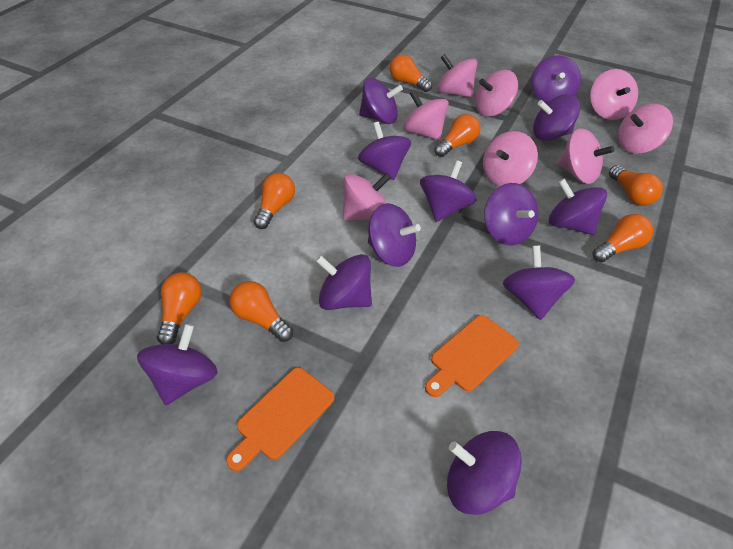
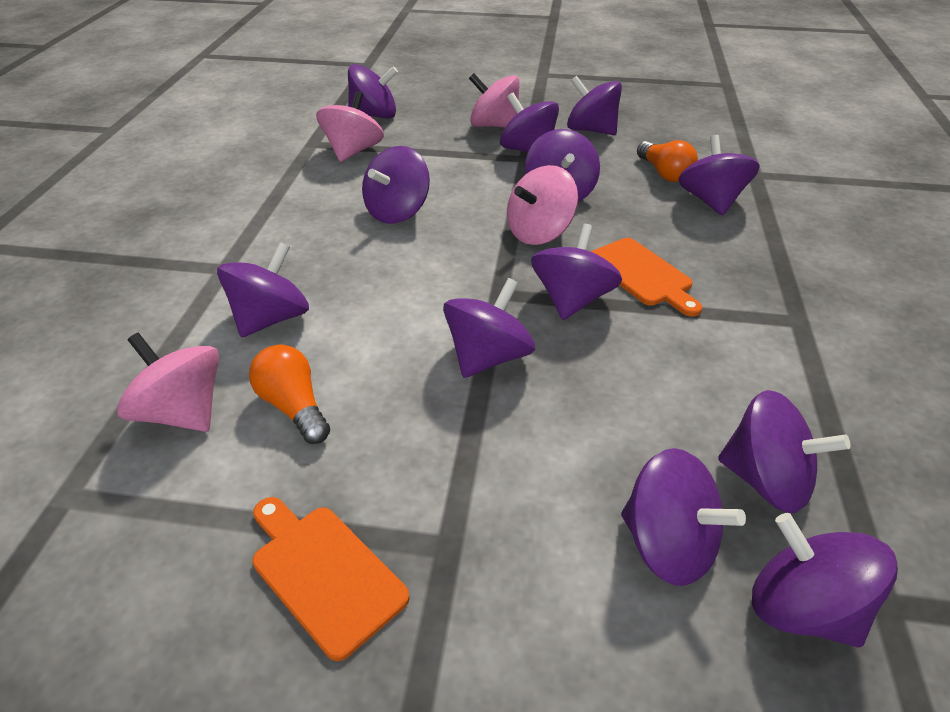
orange light bulb: 7 -> 2
pink spinning top: 8 -> 4

